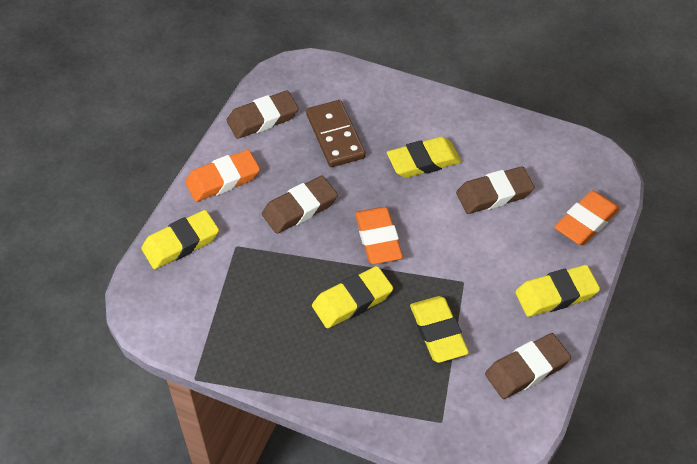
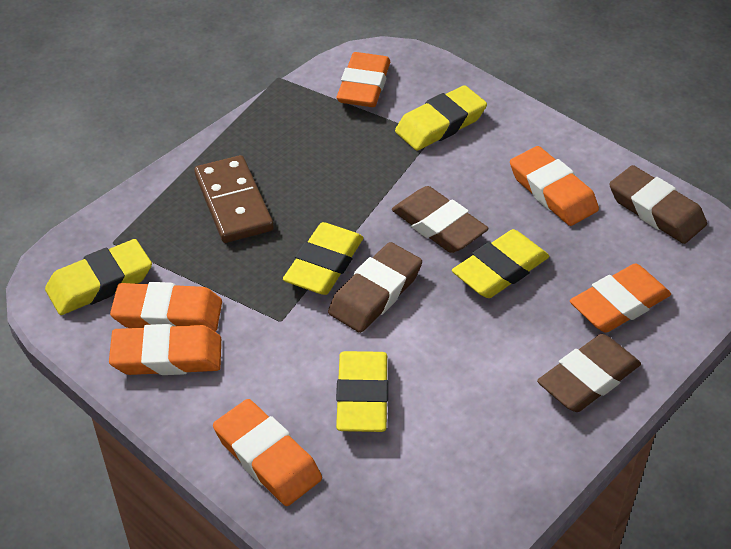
orange eraser: 3 -> 6

